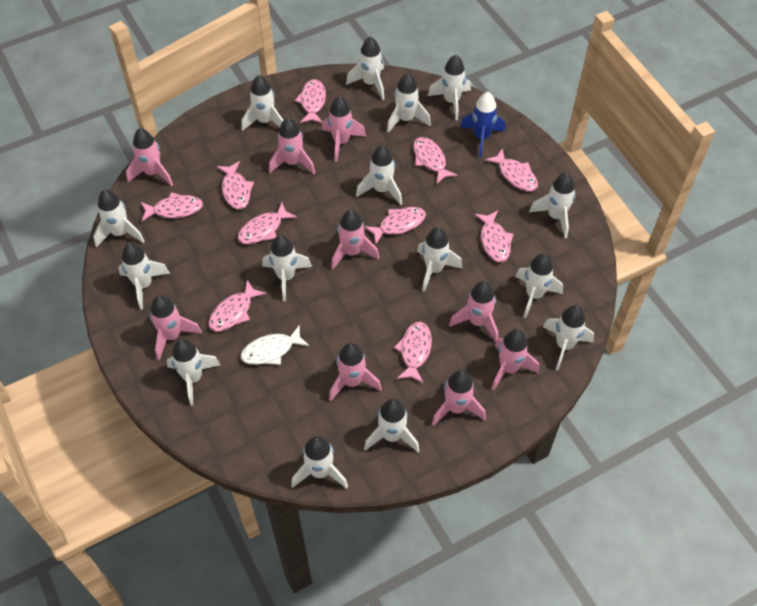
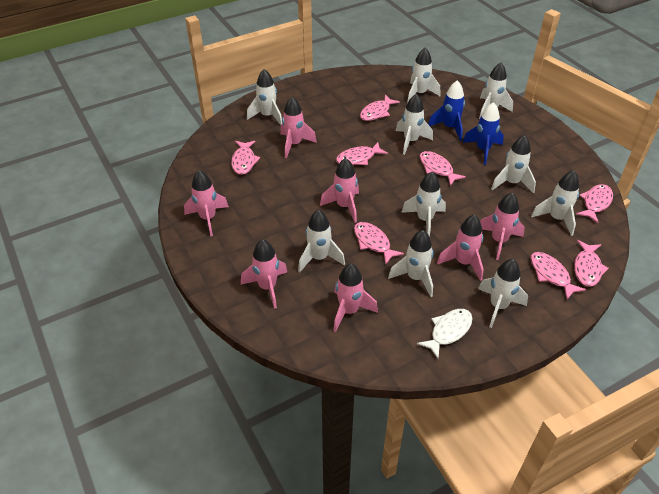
blue rocket: 1 -> 2
pink fish: 10 -> 8
pink rocket: 9 -> 7
white rocket: 15 -> 10

